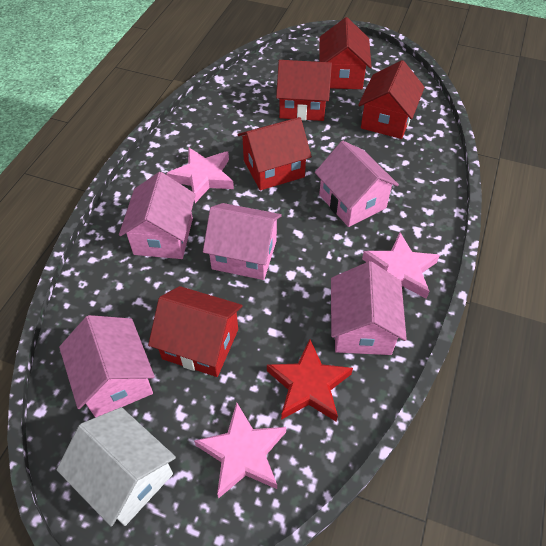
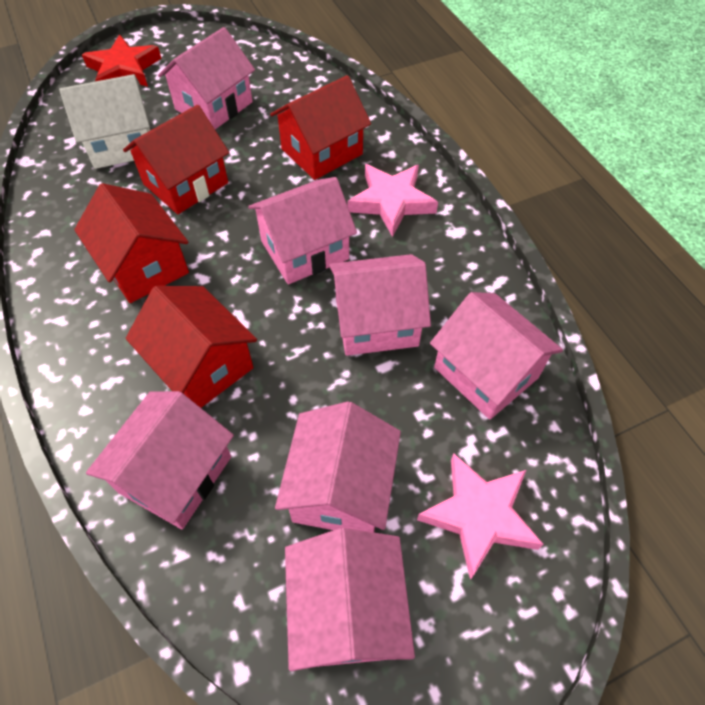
pink house: 5 -> 7
pink star: 3 -> 2
red house: 5 -> 4

